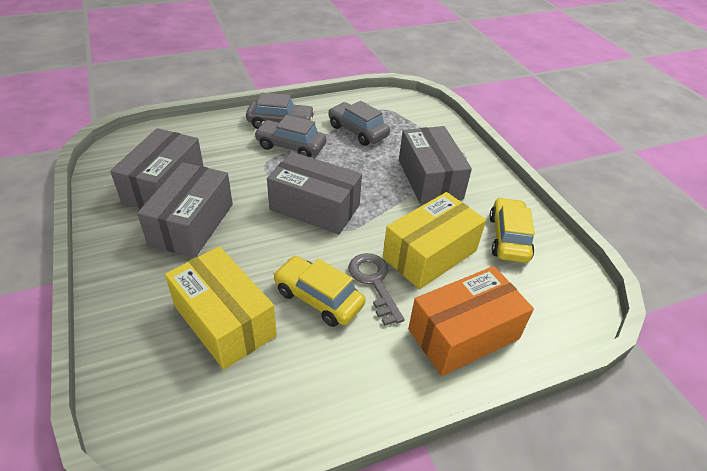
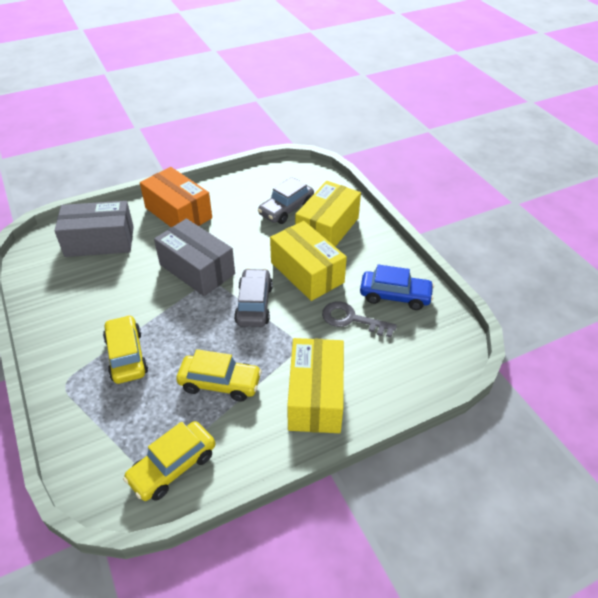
blue car: 0 -> 1
grey box: 4 -> 2
grey car: 3 -> 2
yellow box: 2 -> 3
yellow car: 2 -> 3

